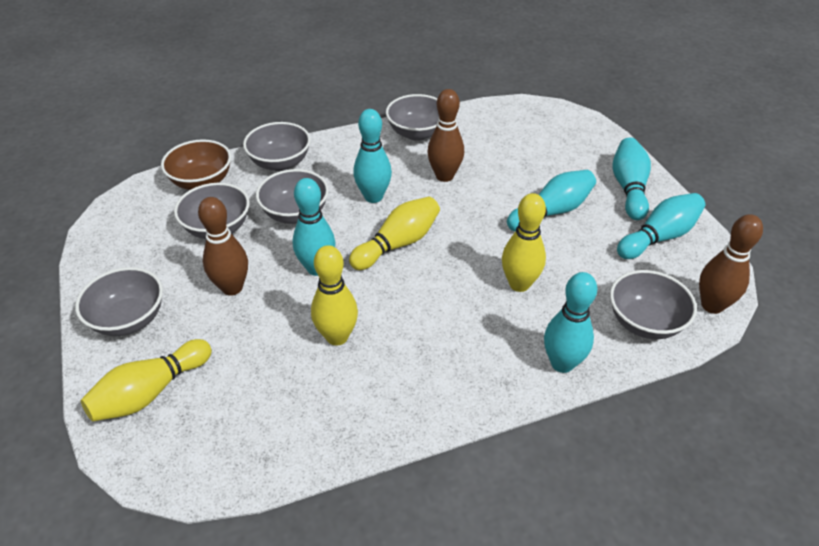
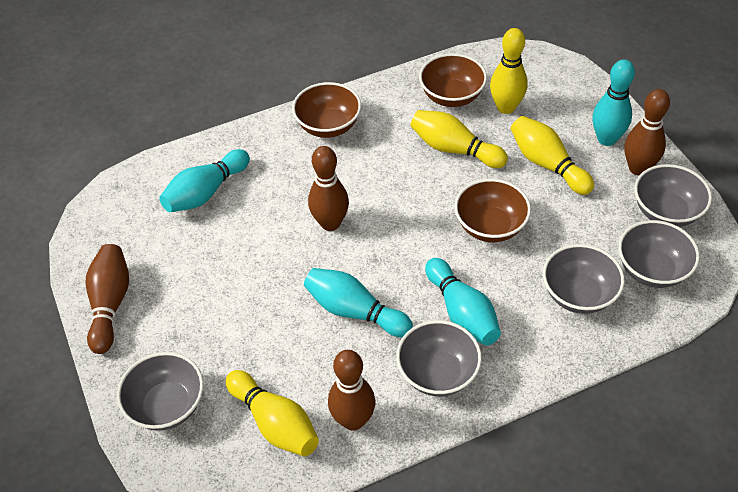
brown bowl: 1 -> 3
brown bowling pin: 3 -> 4
grey bowl: 6 -> 5
turquoise bowling pin: 6 -> 4

